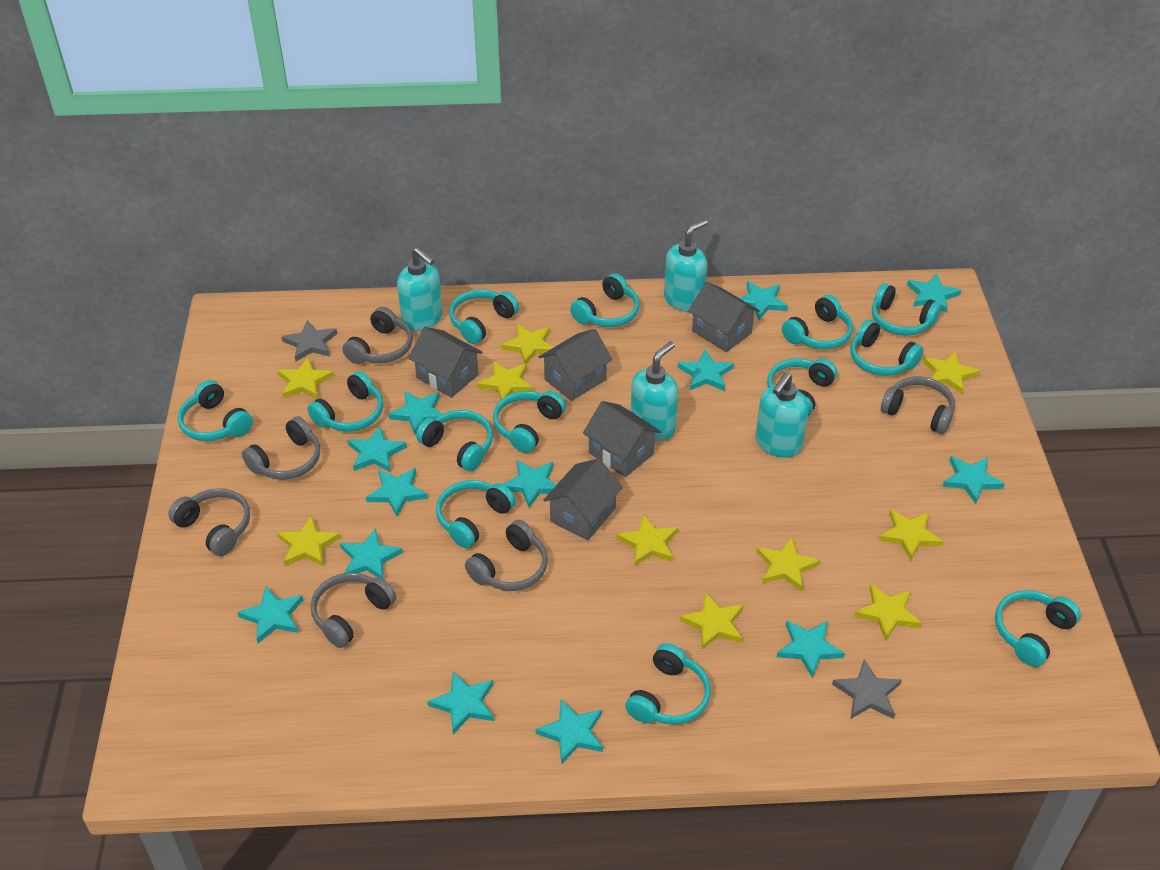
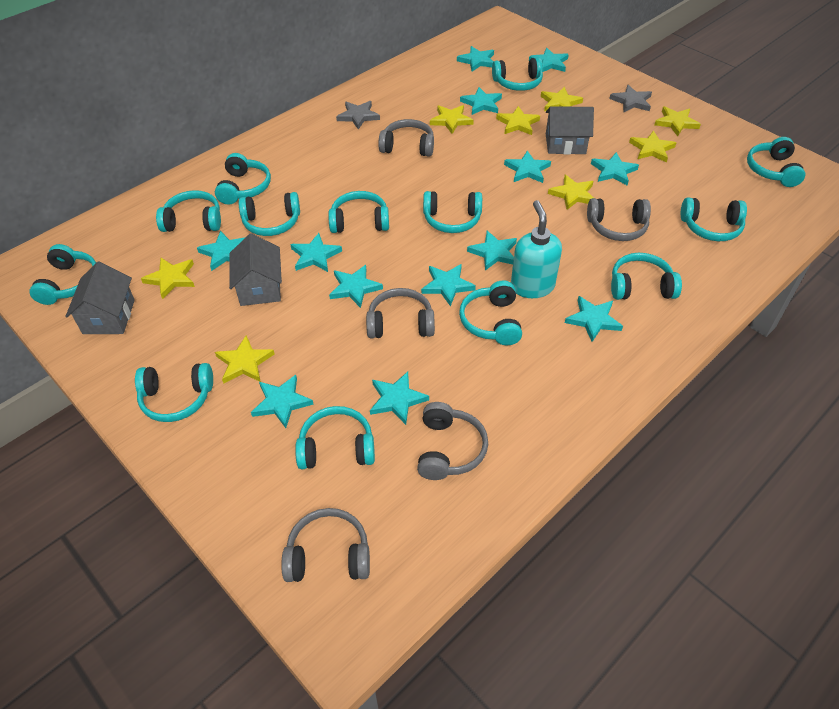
grey headphones: 6 -> 5
grey house: 5 -> 3
turquoise soap dispenser: 4 -> 1
yellow star: 10 -> 8

